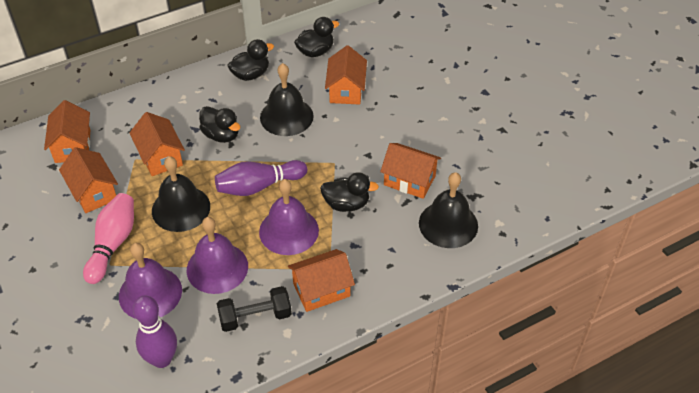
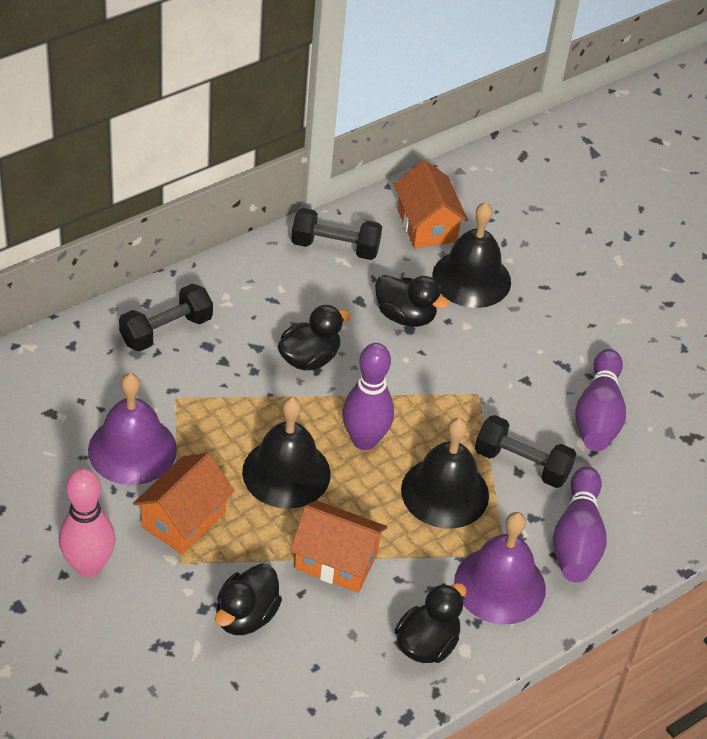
black dumbbell: 1 -> 3
orange house: 6 -> 3
purple bell: 3 -> 2
purple bowling pin: 2 -> 3

